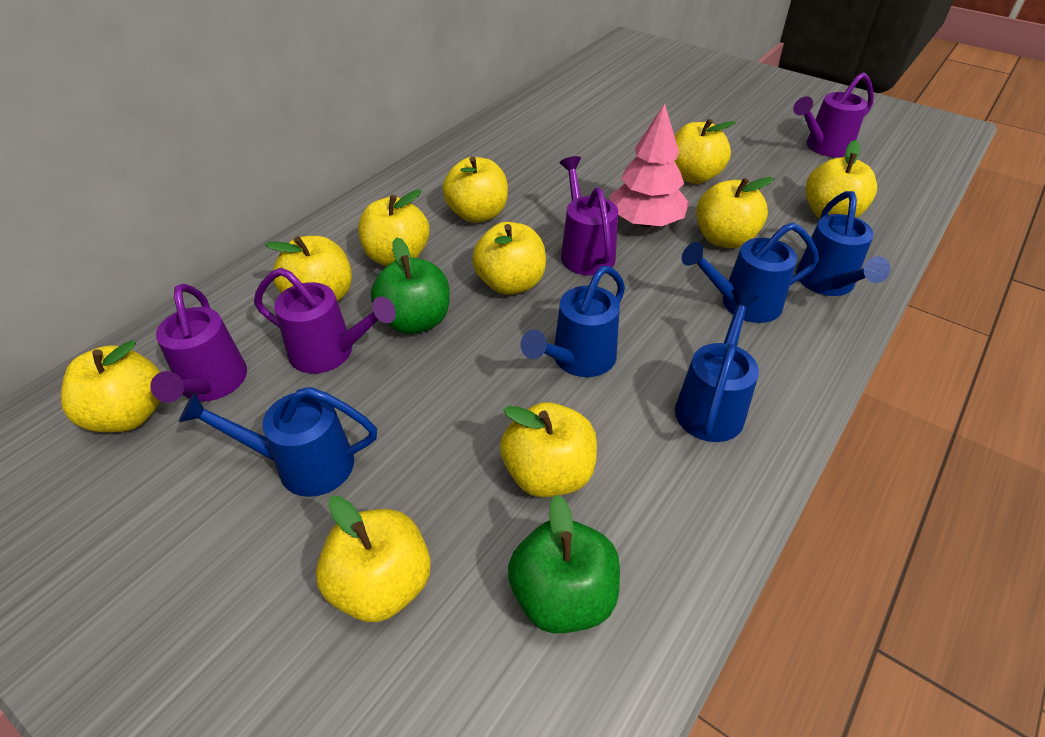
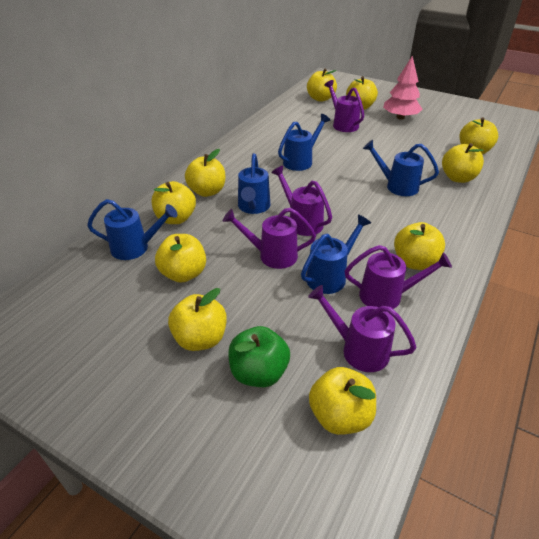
green apple: 2 -> 1
purple watering can: 4 -> 5

